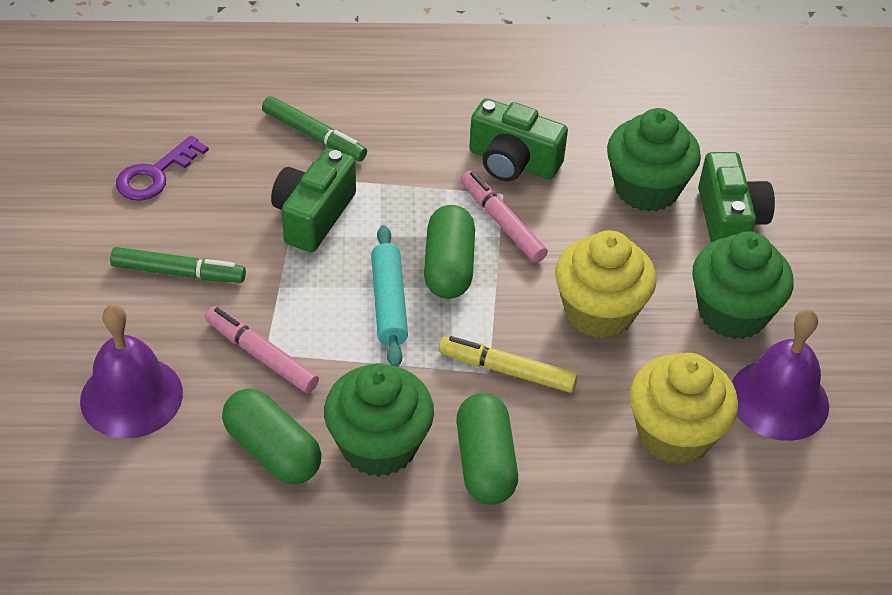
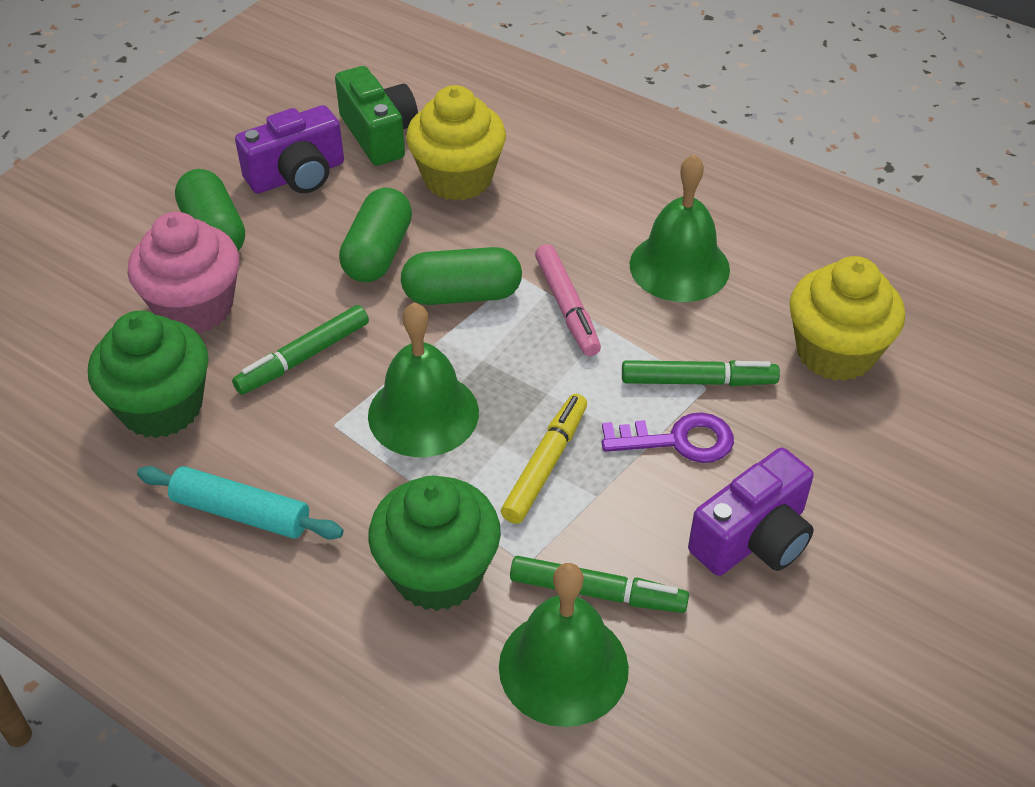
green bell: 0 -> 3
green camera: 3 -> 1
green cupcake: 3 -> 2
green marker: 2 -> 3
pink cupcake: 0 -> 1
pink marker: 2 -> 1
purple bell: 2 -> 0
purple camera: 0 -> 2

